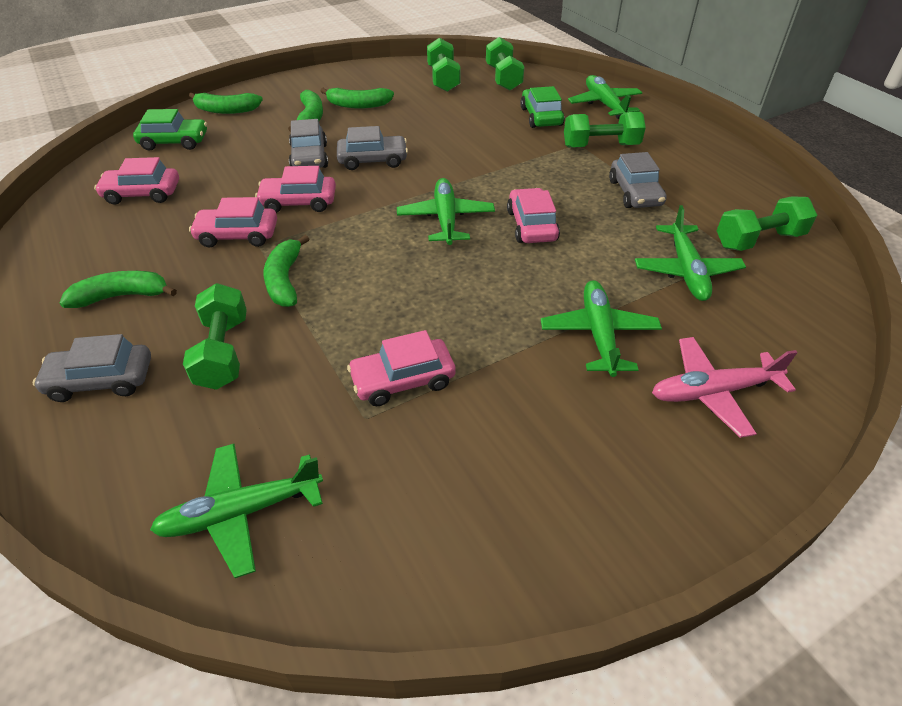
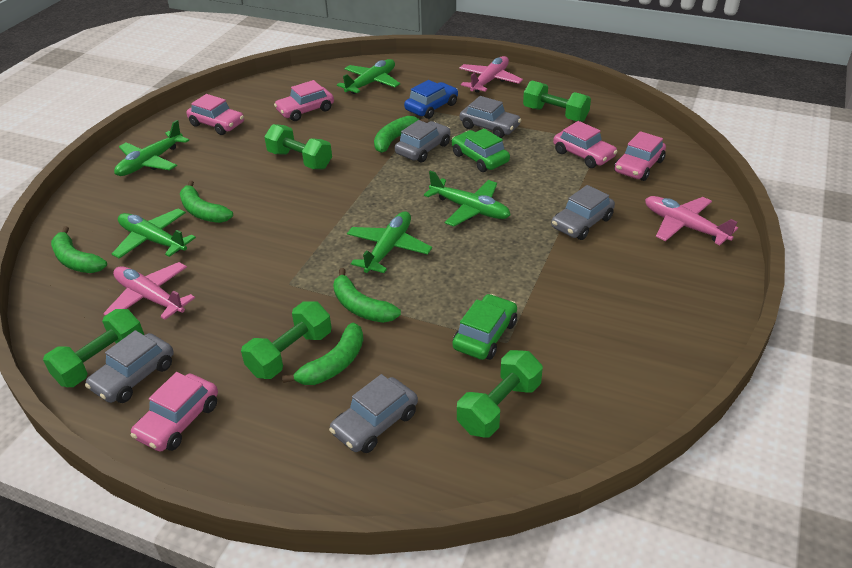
blue car: 0 -> 1
grey car: 4 -> 5
pink plane: 1 -> 3

